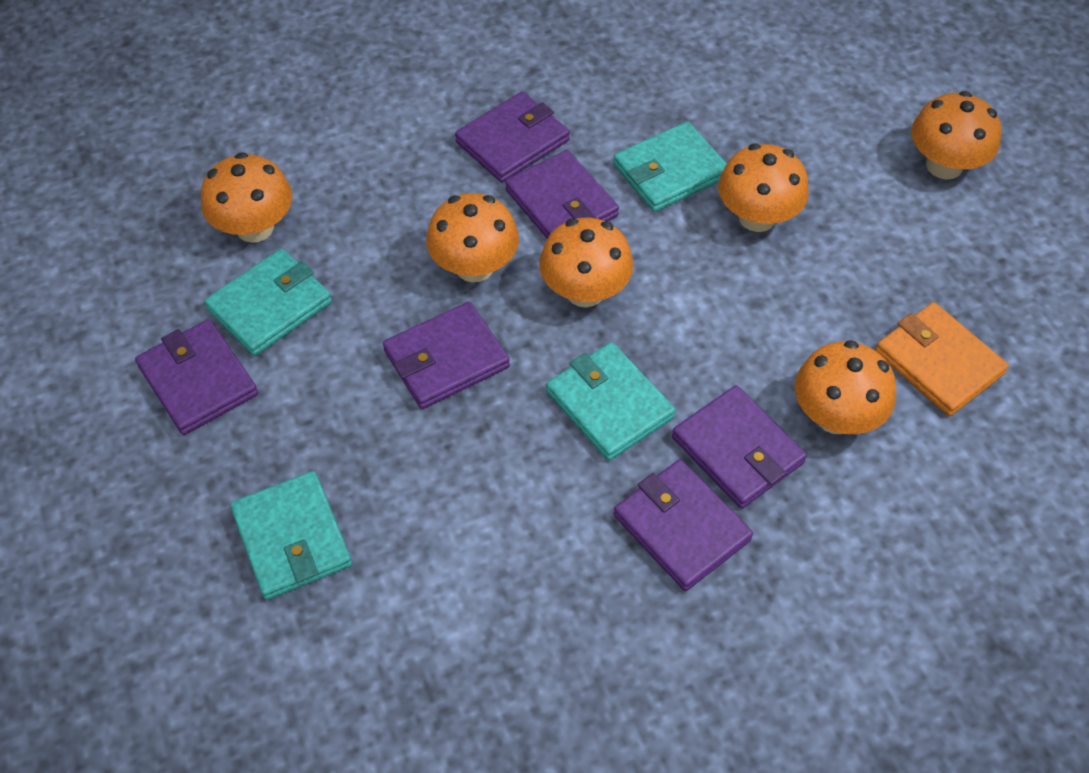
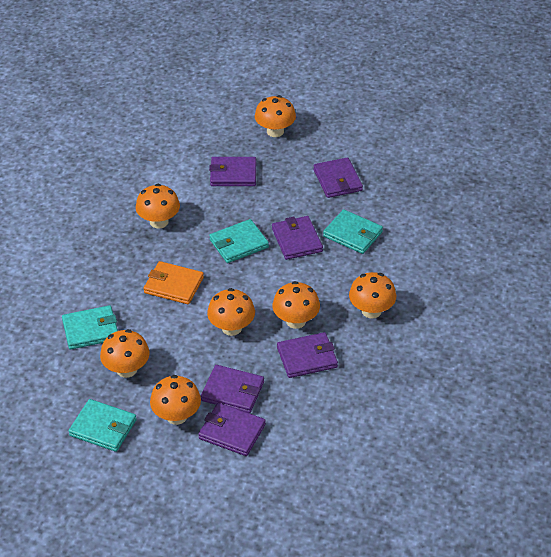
orange mushroom: 6 -> 7

